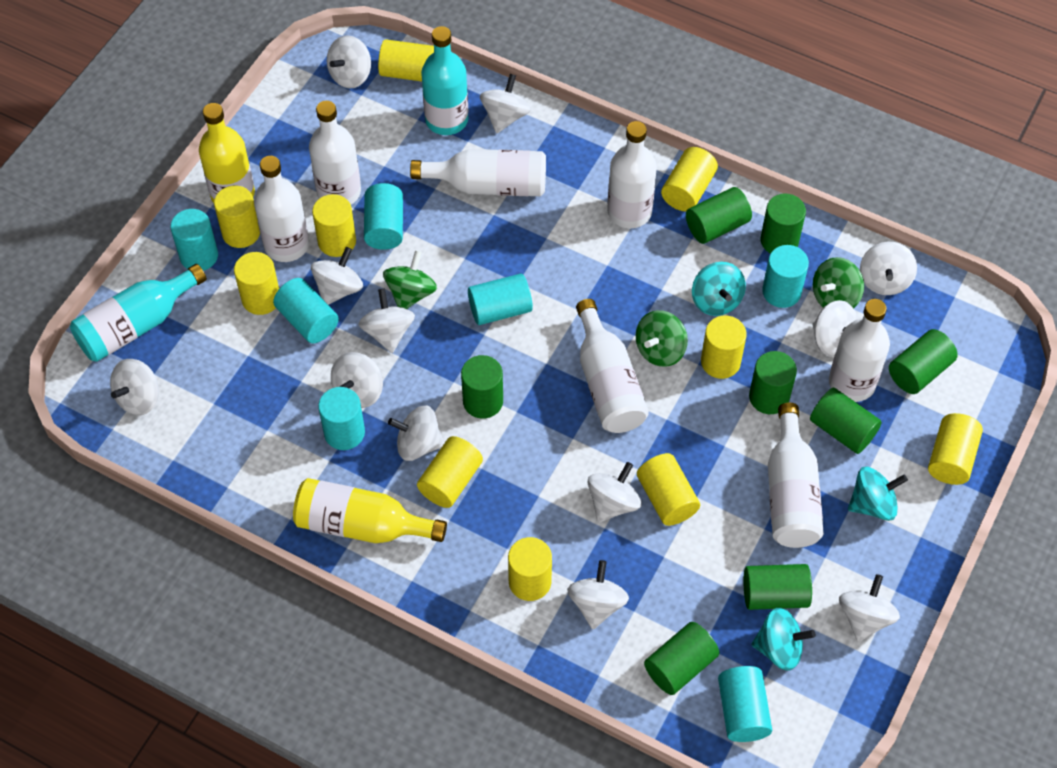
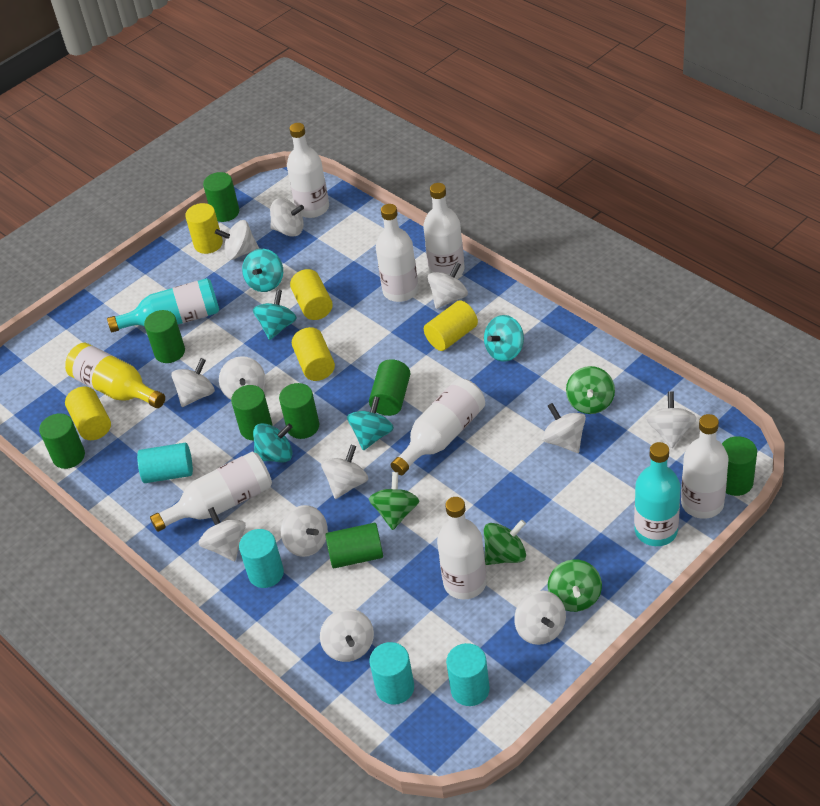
green spinning top: 3 -> 4
turquoise cylinder: 7 -> 4
turquoise spinning top: 3 -> 5
yellow bottle: 2 -> 1
yellow cylinder: 10 -> 5

